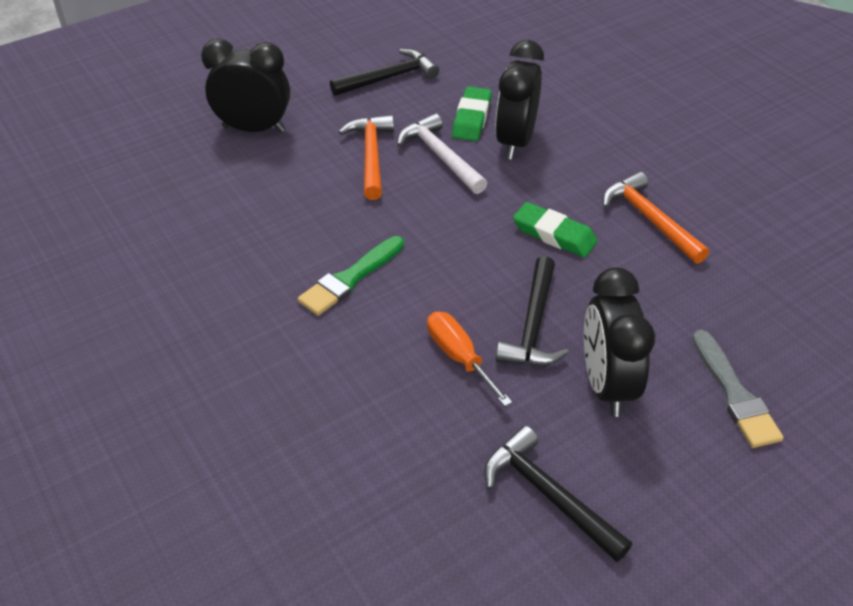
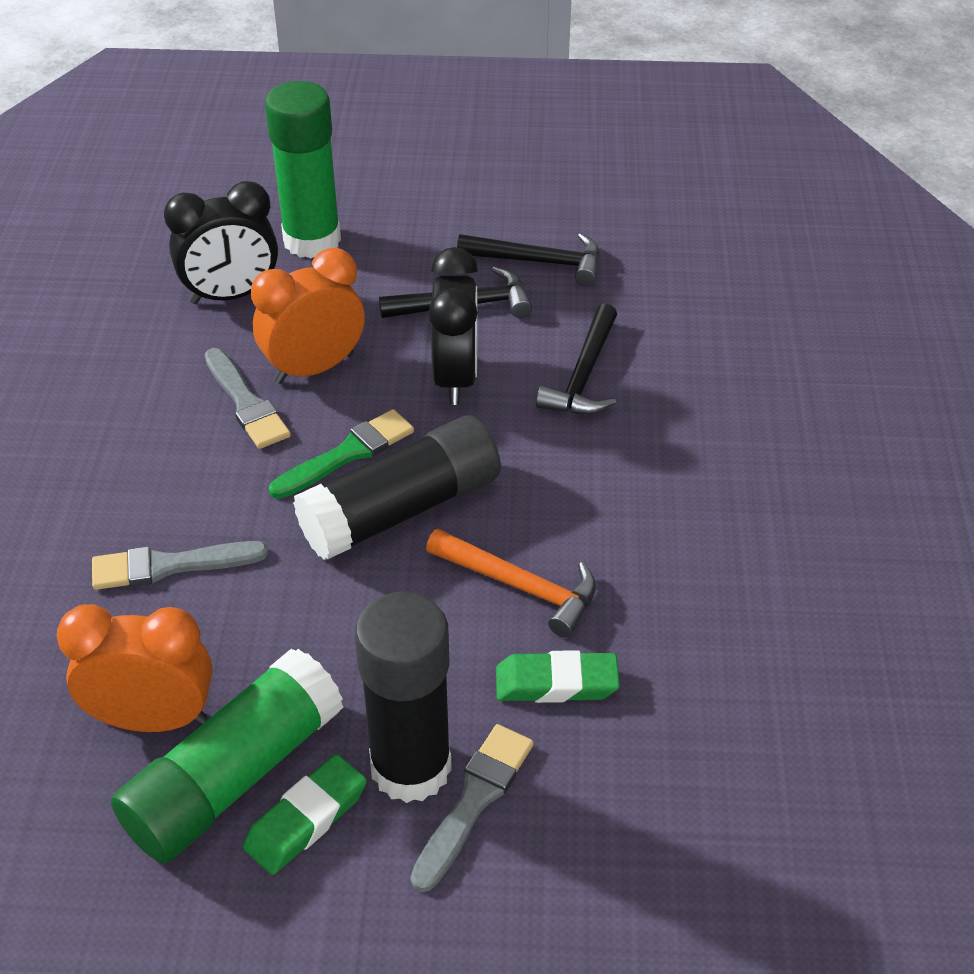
black clock: 3 -> 2
black glue stick: 0 -> 2
green glue stick: 0 -> 2
grey brush: 1 -> 3
orange clock: 0 -> 2
orange hammer: 2 -> 1
orange screwdriver: 1 -> 0
white hammer: 1 -> 0

